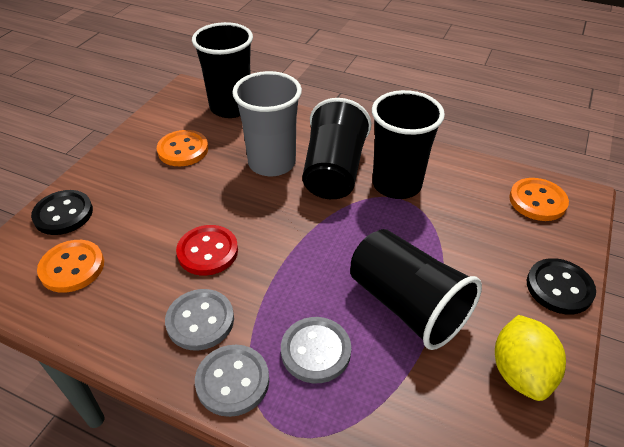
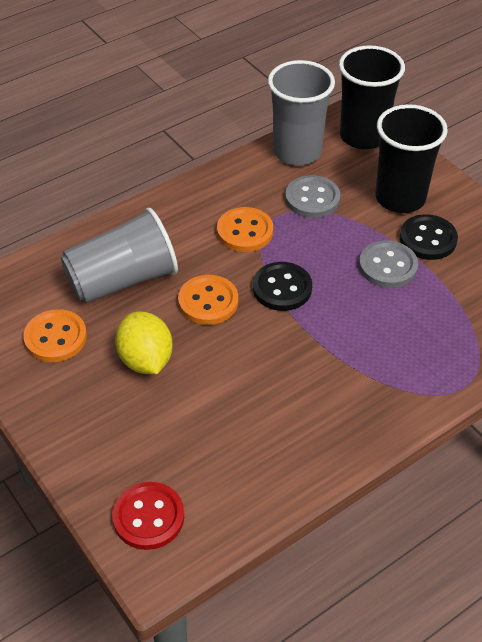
black cup: 4 -> 2
grey button: 3 -> 2
grey cup: 1 -> 2

